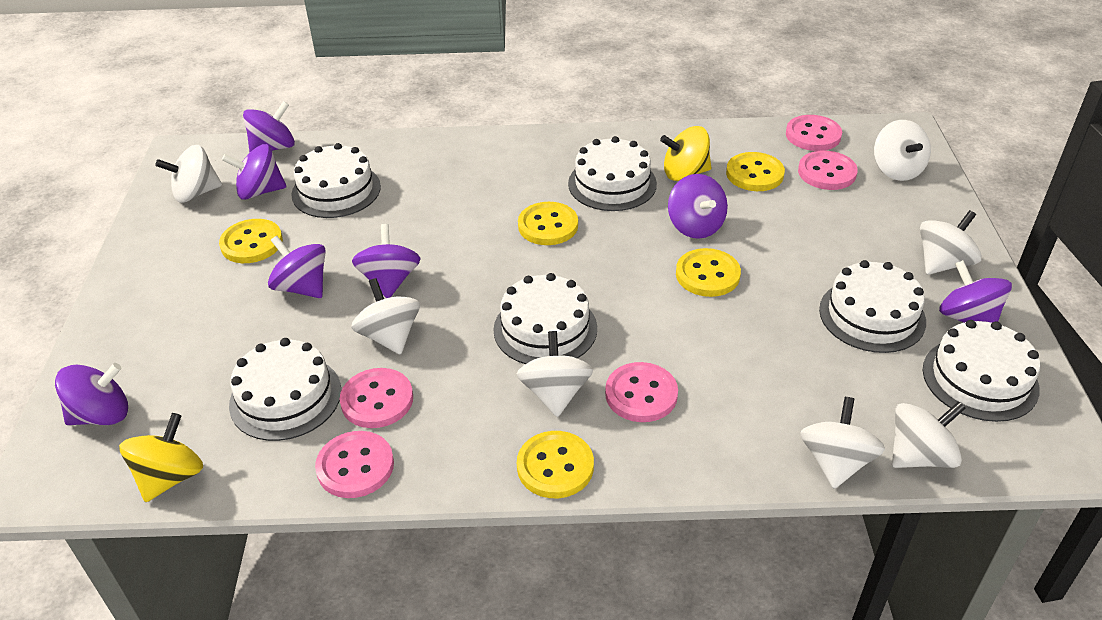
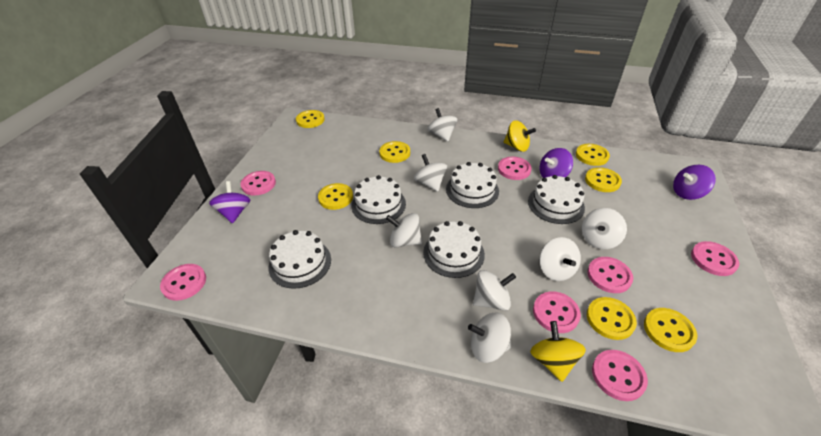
pink button: 5 -> 7
purple spinning top: 7 -> 3
white cake: 6 -> 5
yellow button: 5 -> 7

